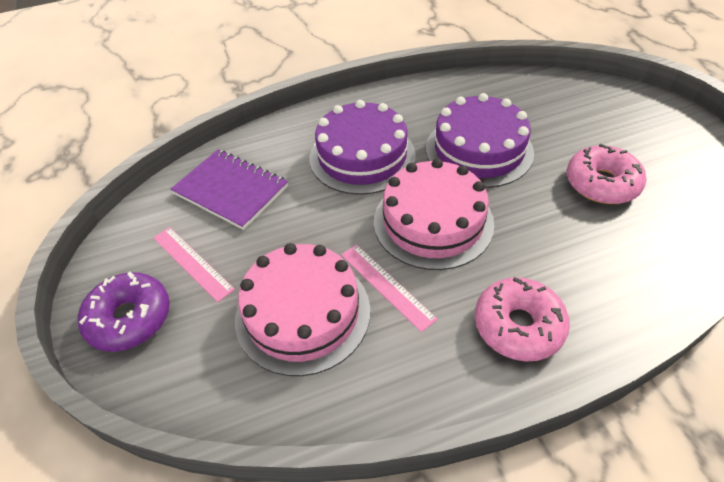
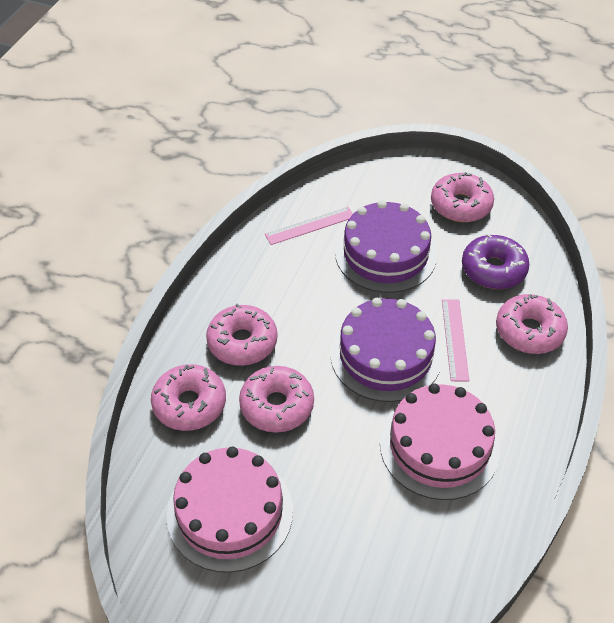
pink donut: 2 -> 5
purple notebook: 1 -> 0

